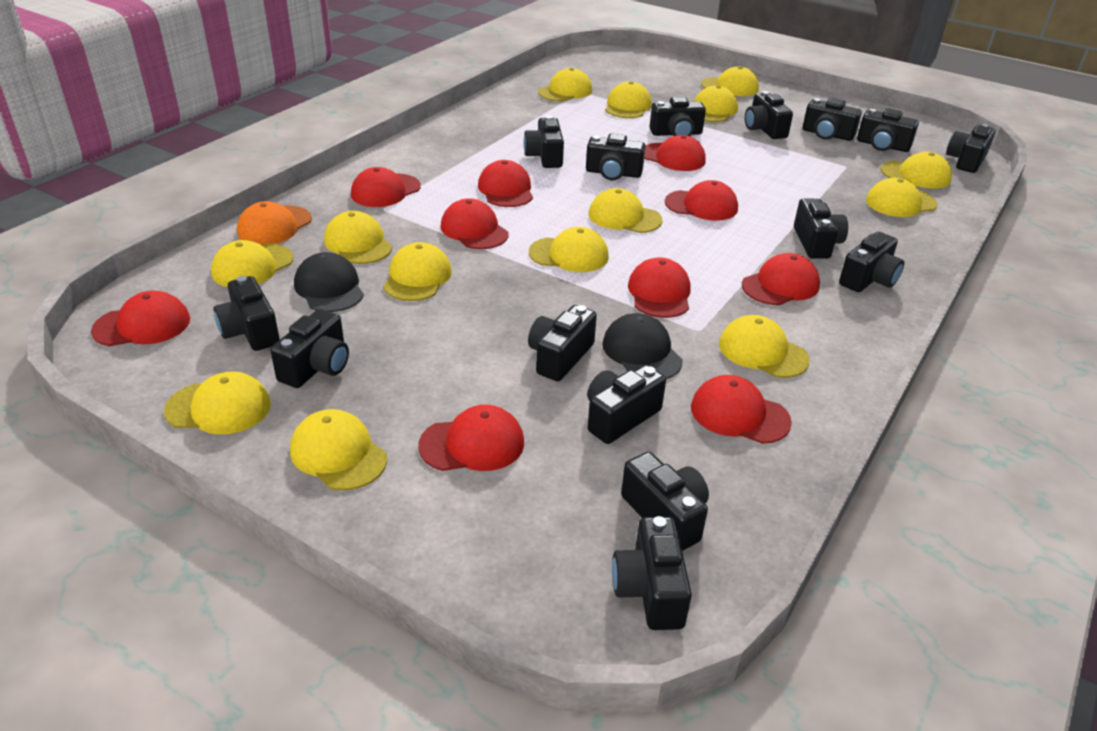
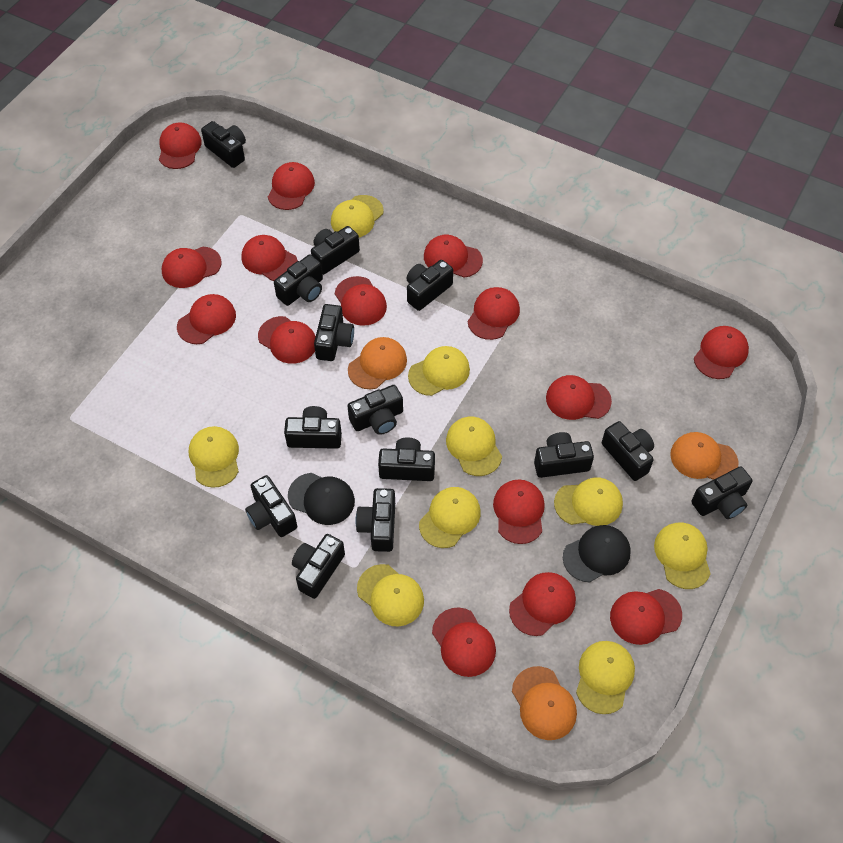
black camera: 15 -> 14
orange cap: 1 -> 3
red cap: 10 -> 15
yellow cap: 14 -> 9

